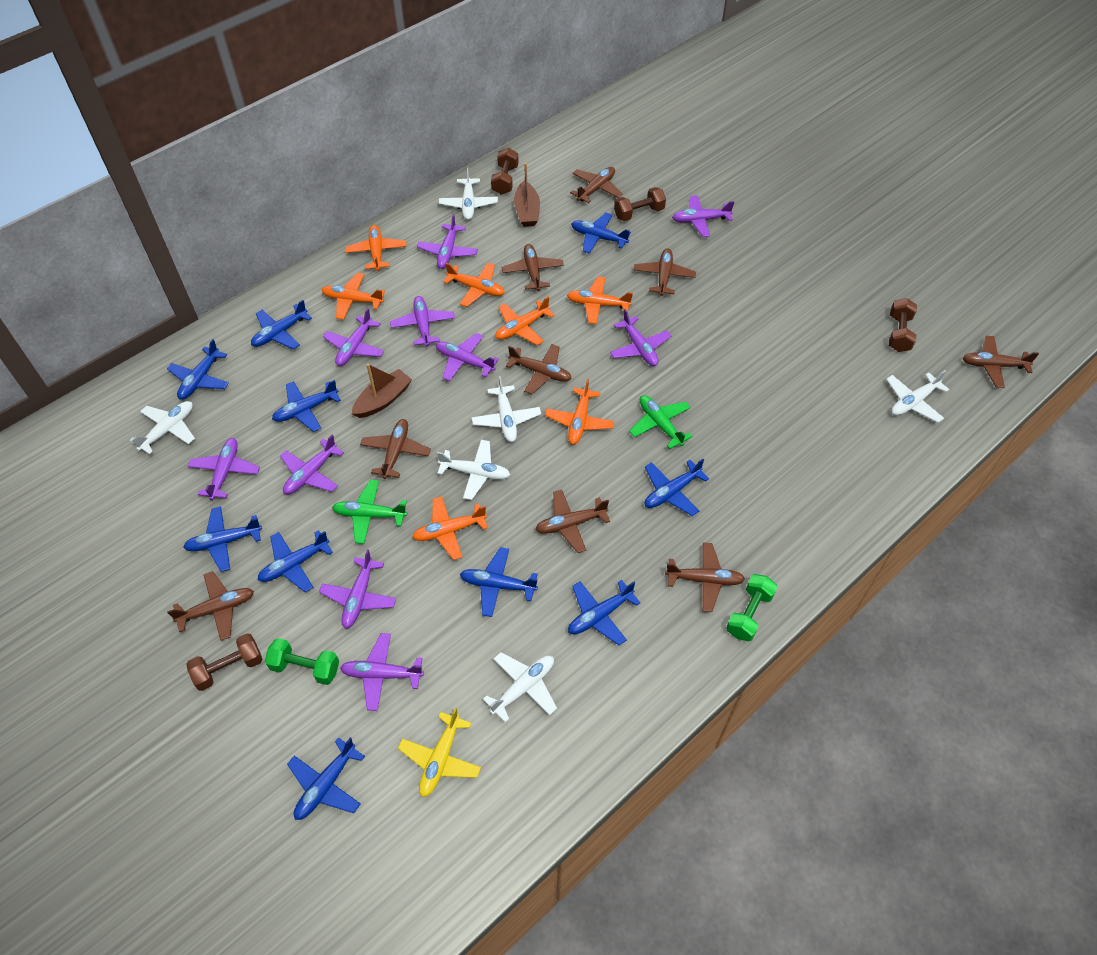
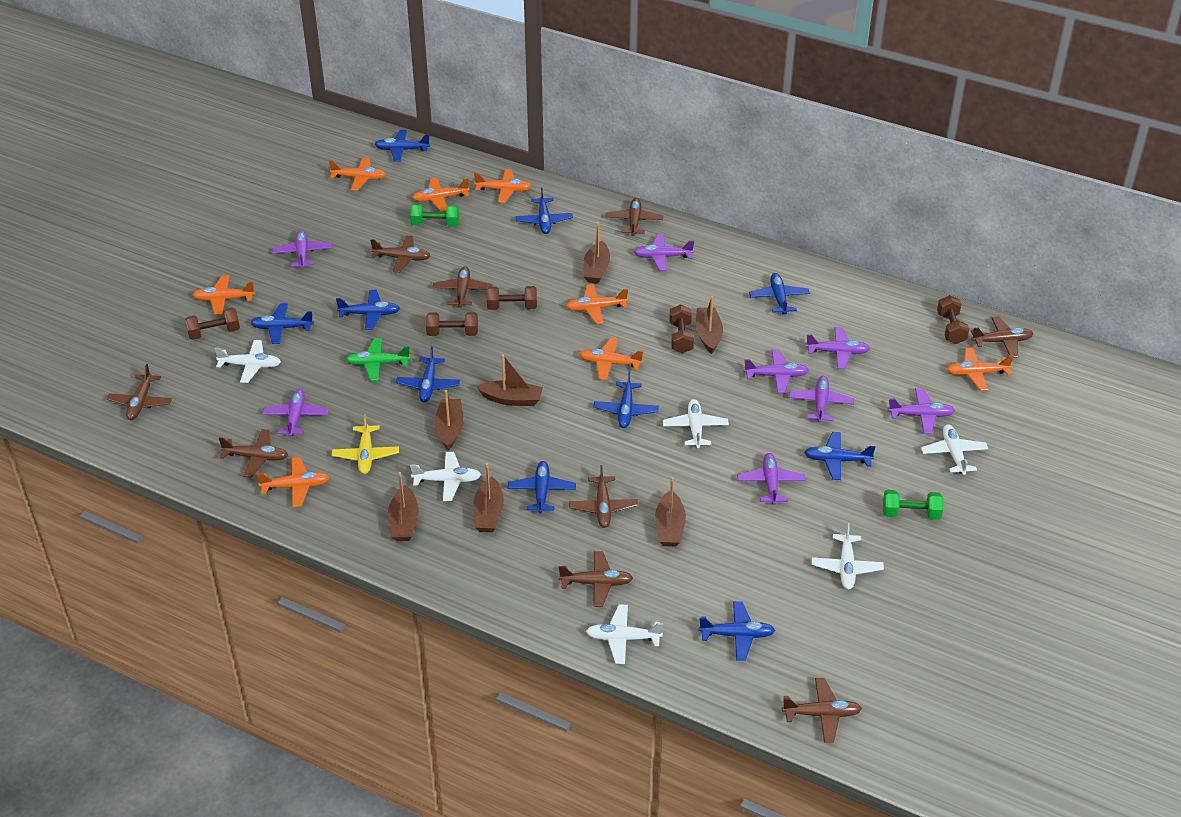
brown boat: 2 -> 7
brown dumbbell: 4 -> 5
green plane: 2 -> 1
orange plane: 7 -> 8
purple plane: 10 -> 8

